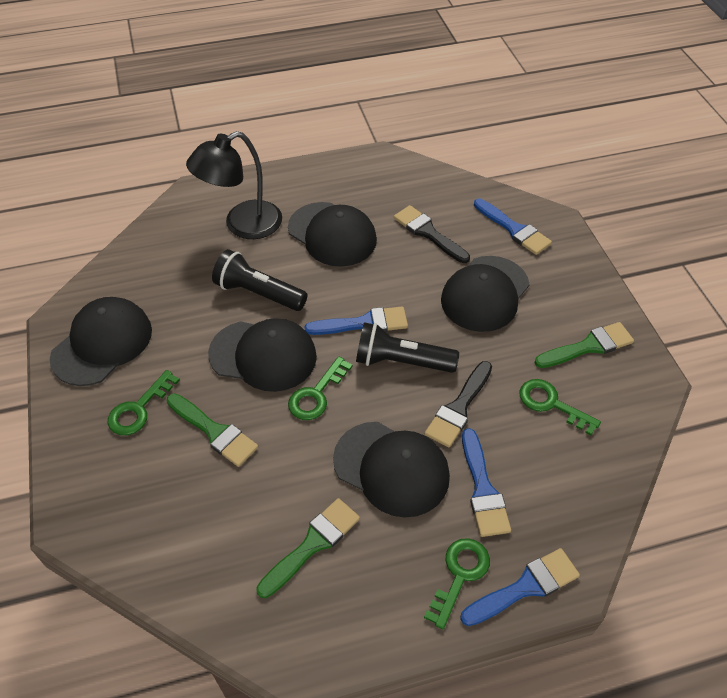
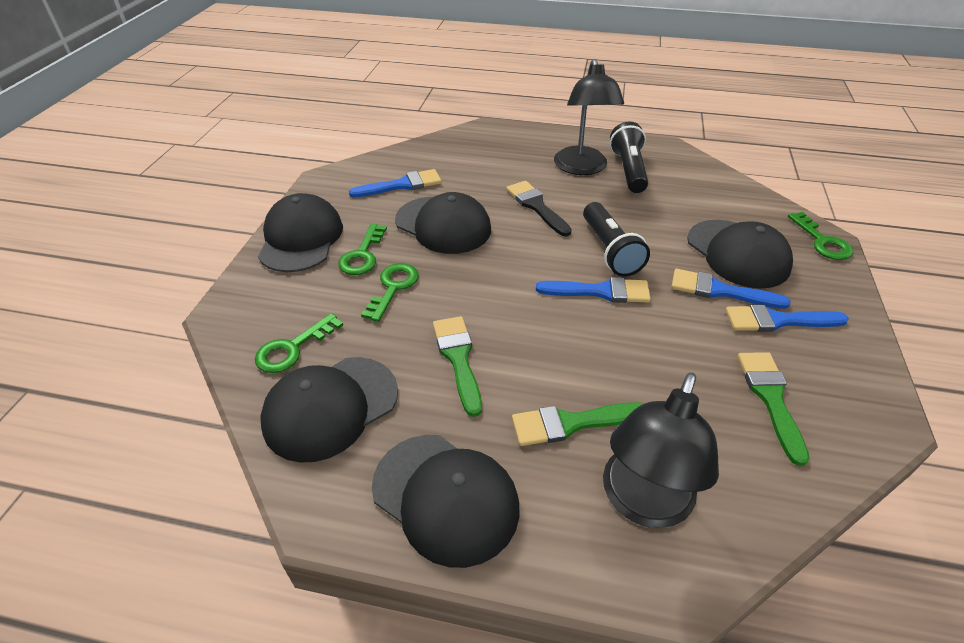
black brush: 2 -> 1
black lamp: 1 -> 2

